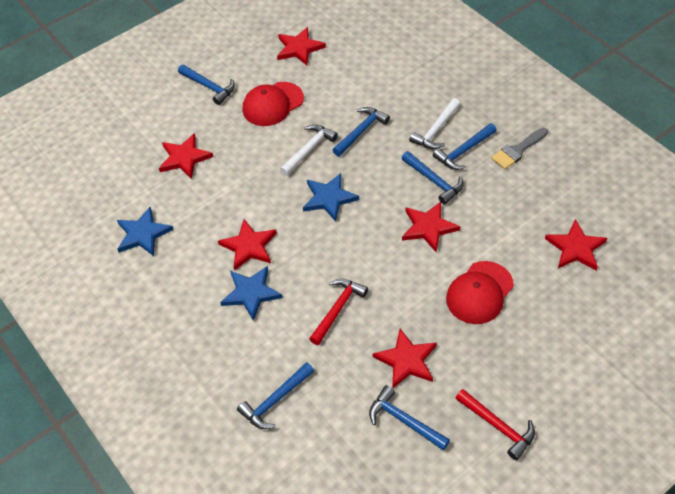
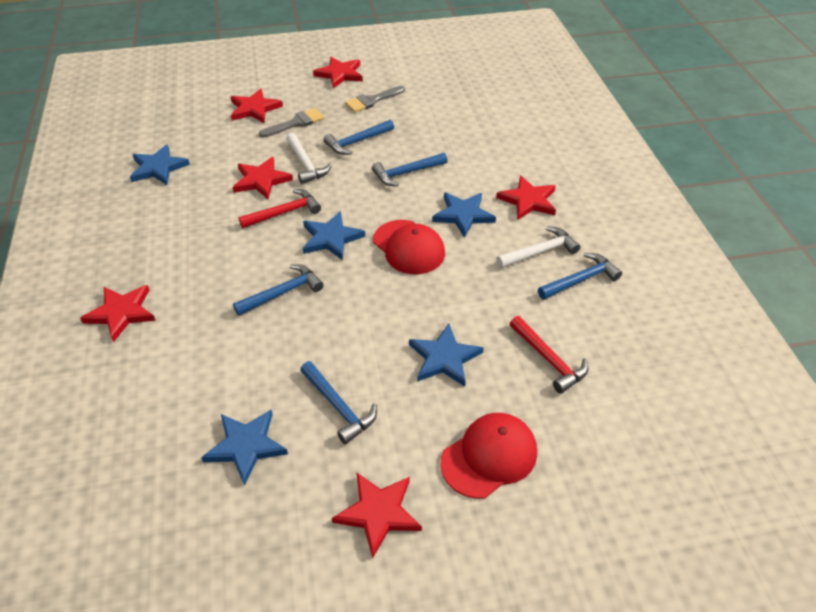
blue hammer: 6 -> 5
blue star: 3 -> 5
grey brush: 1 -> 2

